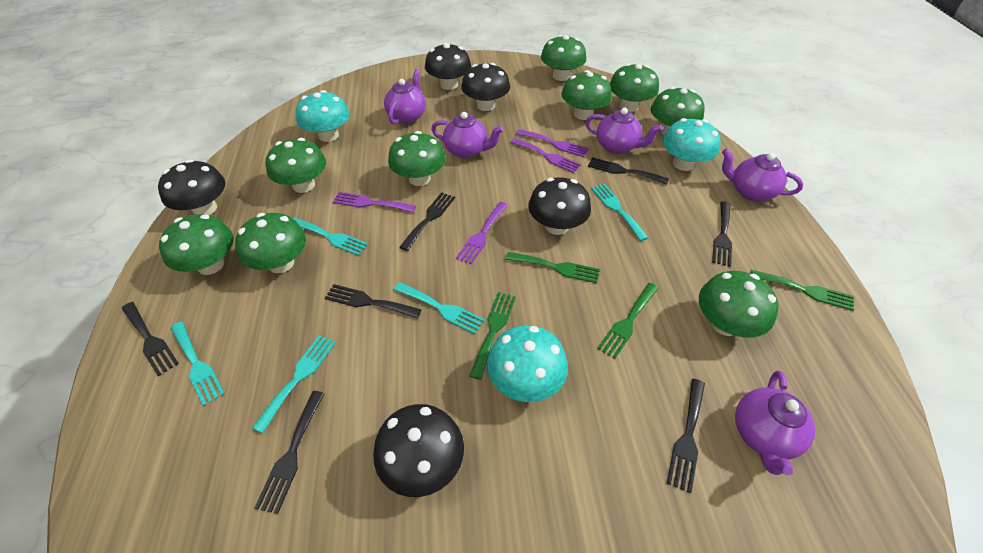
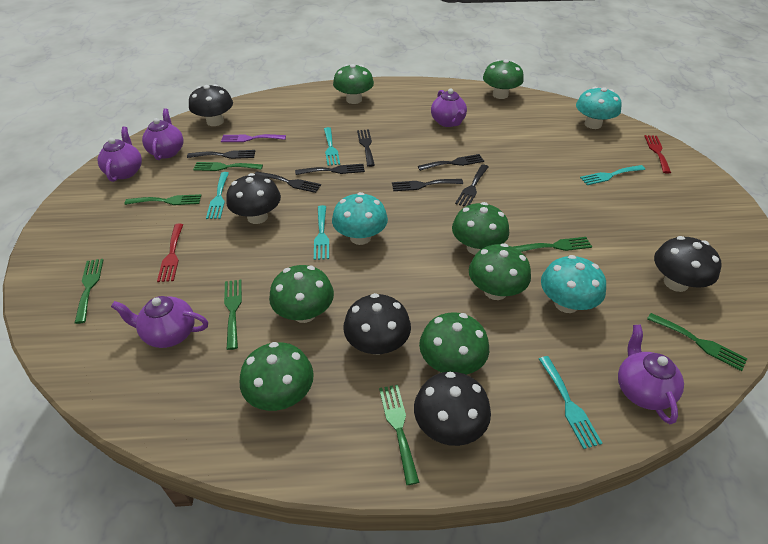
green fork: 4 -> 7
green mushroom: 9 -> 7
purple fork: 4 -> 1
red fork: 0 -> 2

